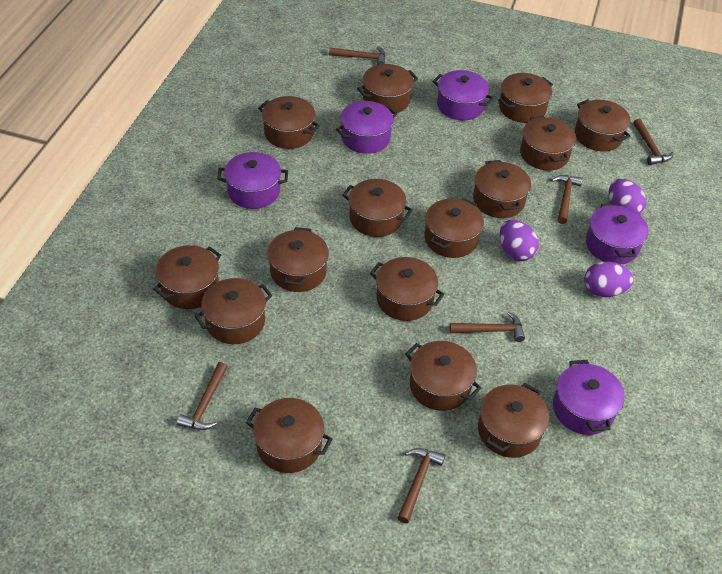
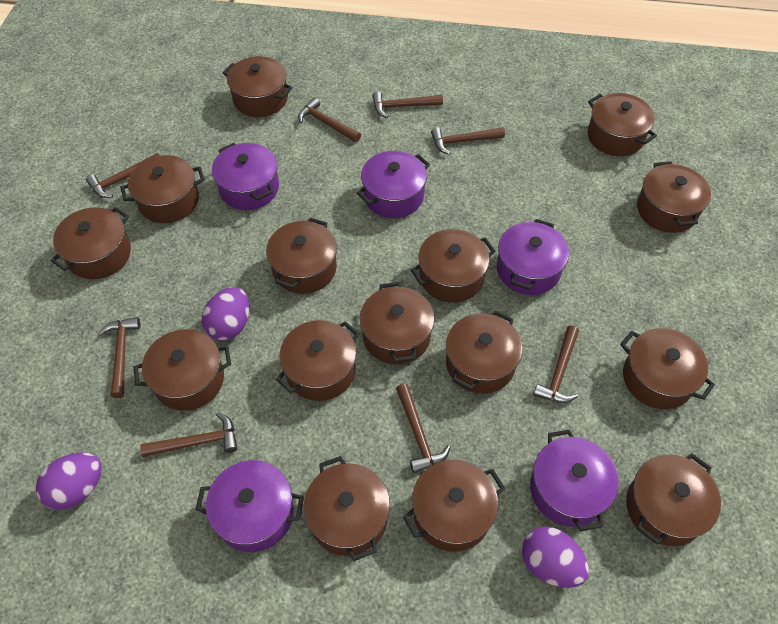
brown hammer: 6 -> 8

